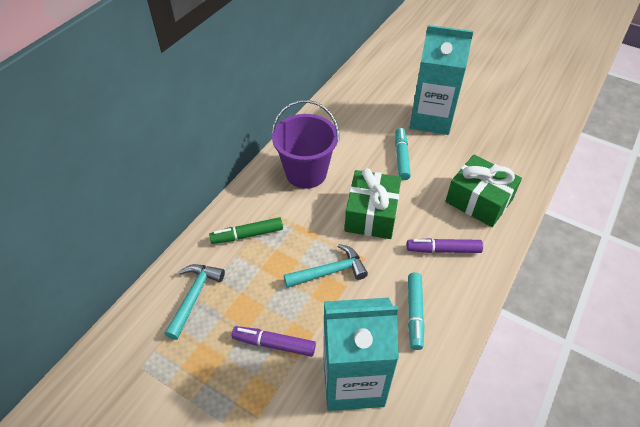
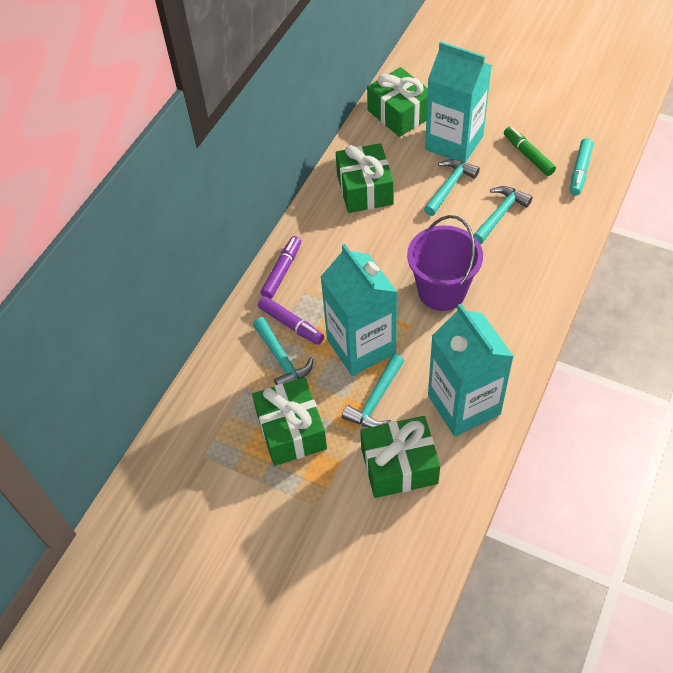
green gift: 2 -> 4
turquoise carton: 2 -> 3
turquoise hammer: 2 -> 4
turquoise marker: 2 -> 1

